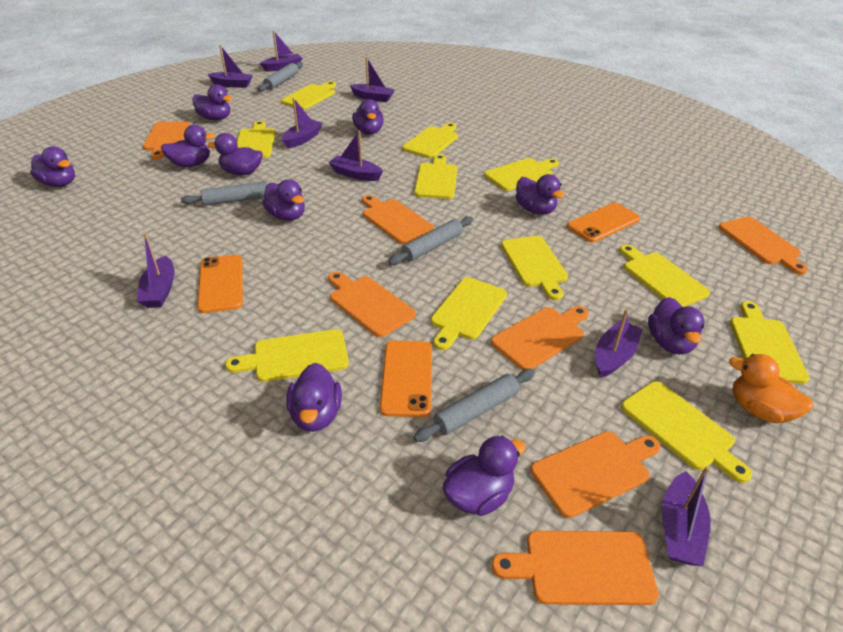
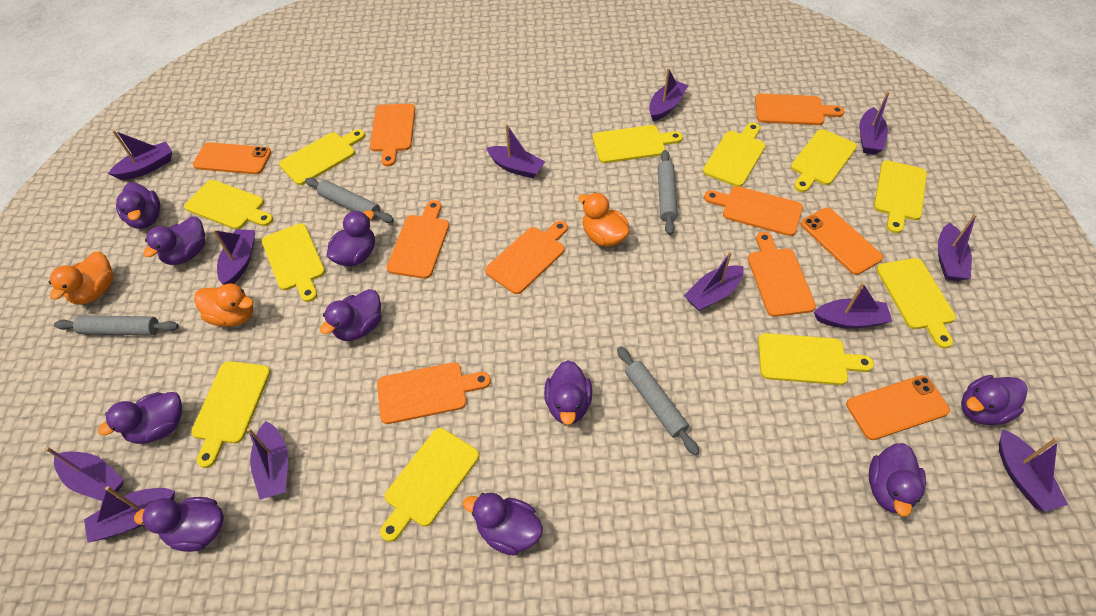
orange duck: 1 -> 3
purple boat: 8 -> 12

